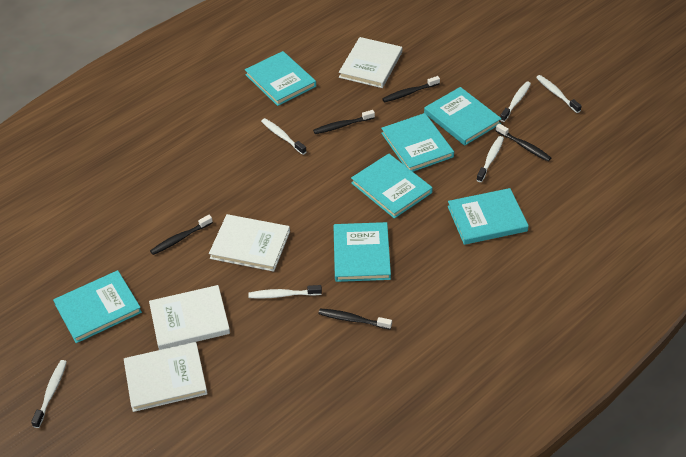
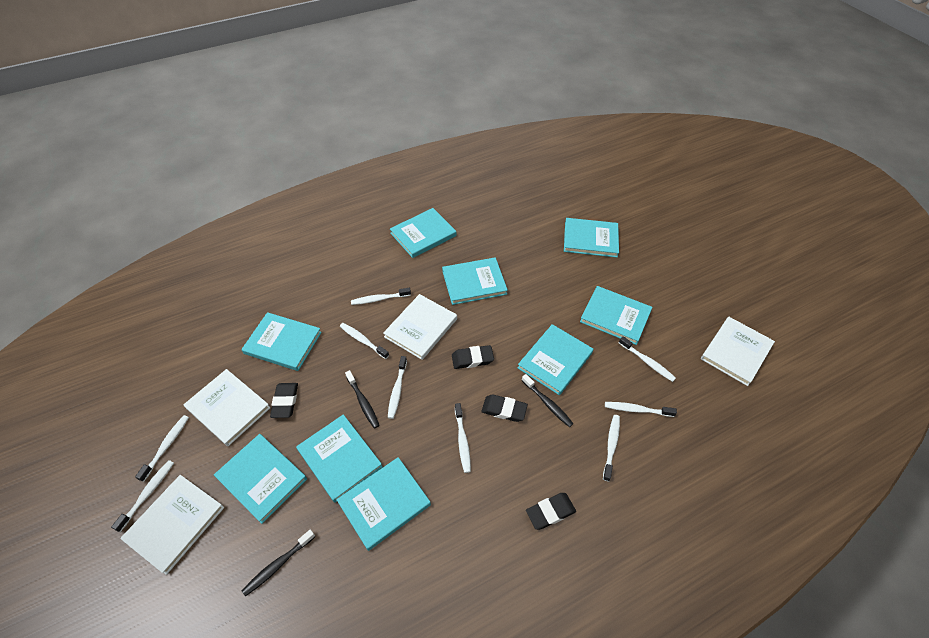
black eraser: 0 -> 4
black toothbrush: 5 -> 3
turquoise book: 7 -> 9
white toothbrush: 6 -> 9

